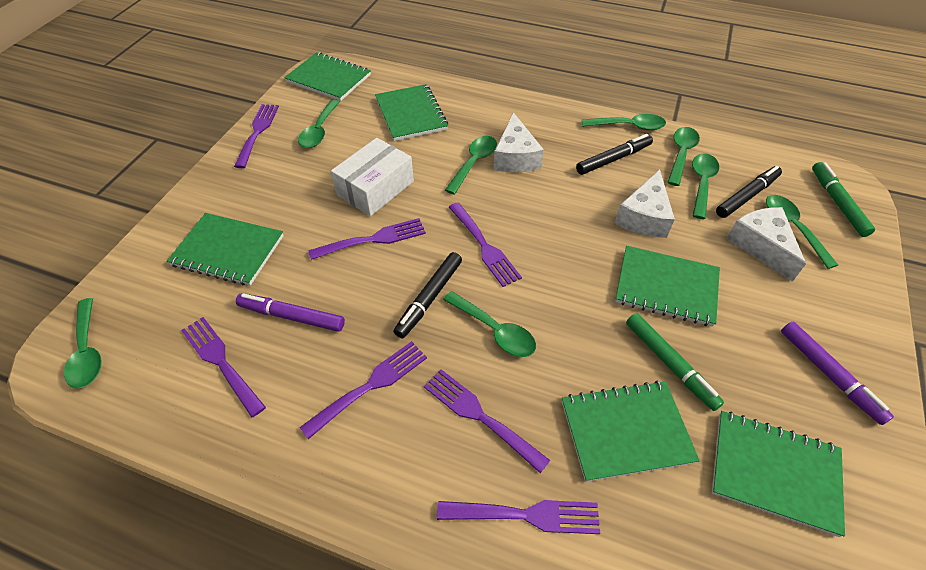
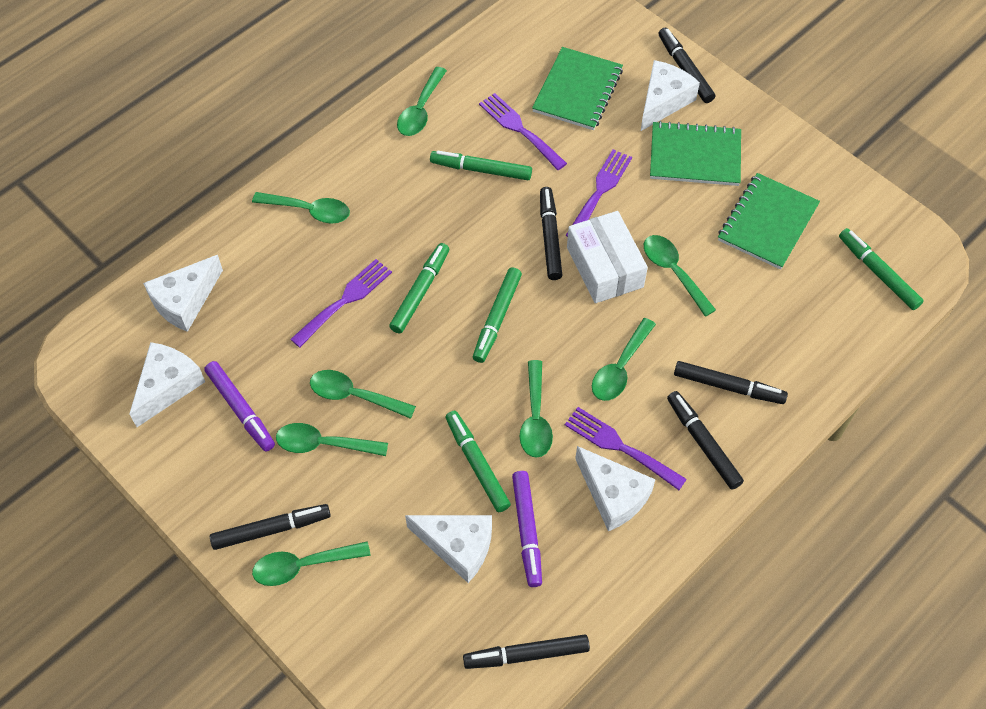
black marker: 3 -> 6
green marker: 2 -> 5
green notebook: 6 -> 3
purple fork: 7 -> 4
white cheese: 3 -> 5

